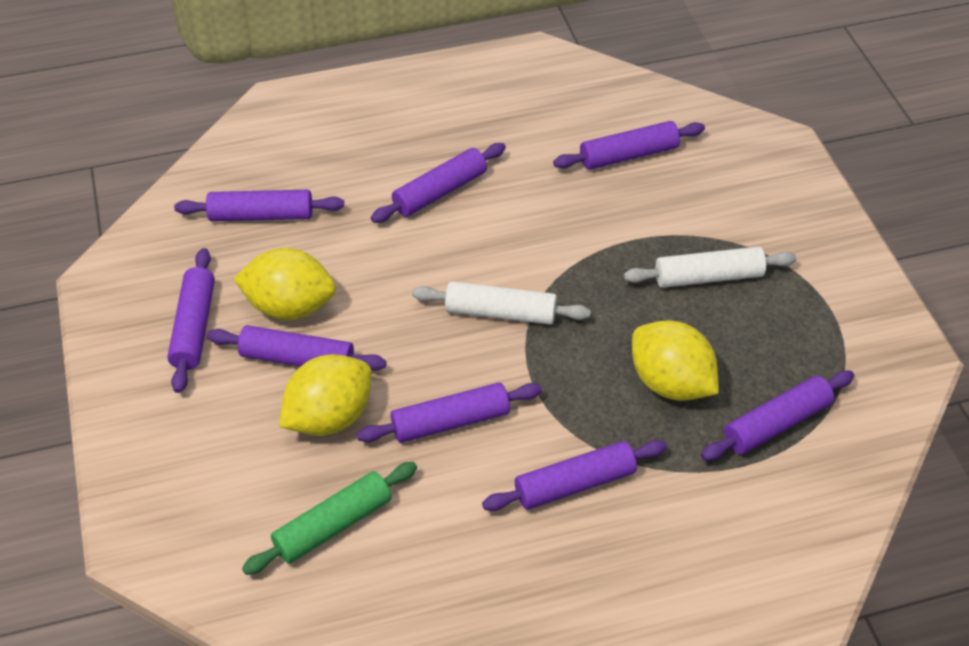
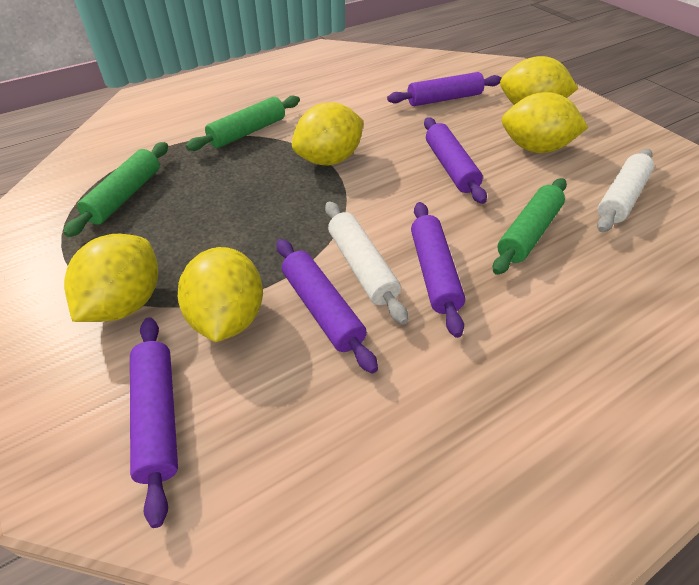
green rolling pin: 1 -> 3
purple rolling pin: 8 -> 5
yellow lemon: 3 -> 5

